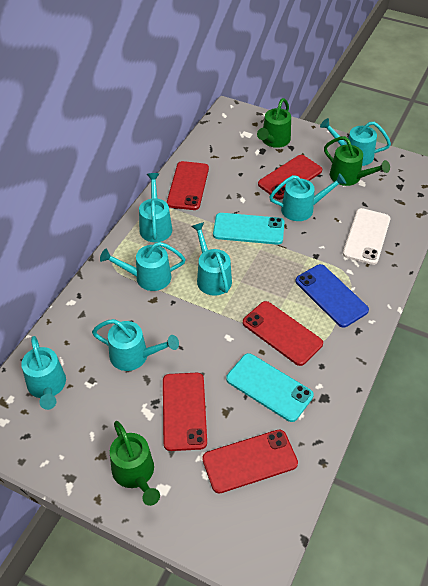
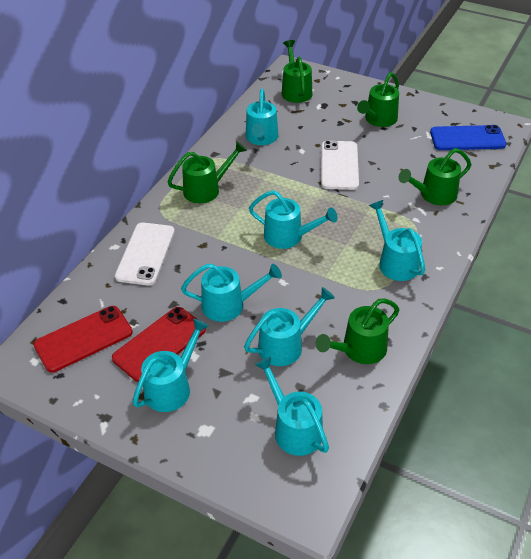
green watering can: 3 -> 5
red phone: 5 -> 2
turquoise phone: 2 -> 0
white phone: 1 -> 2

